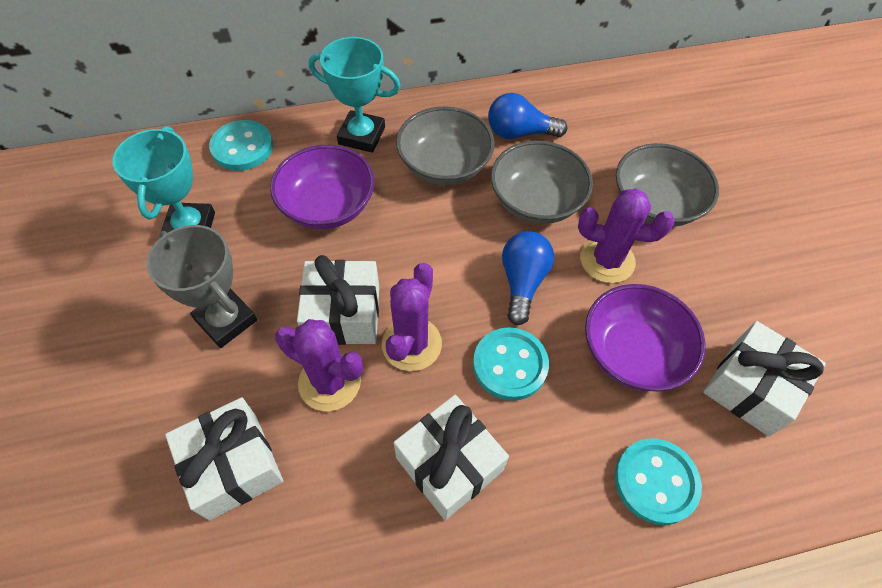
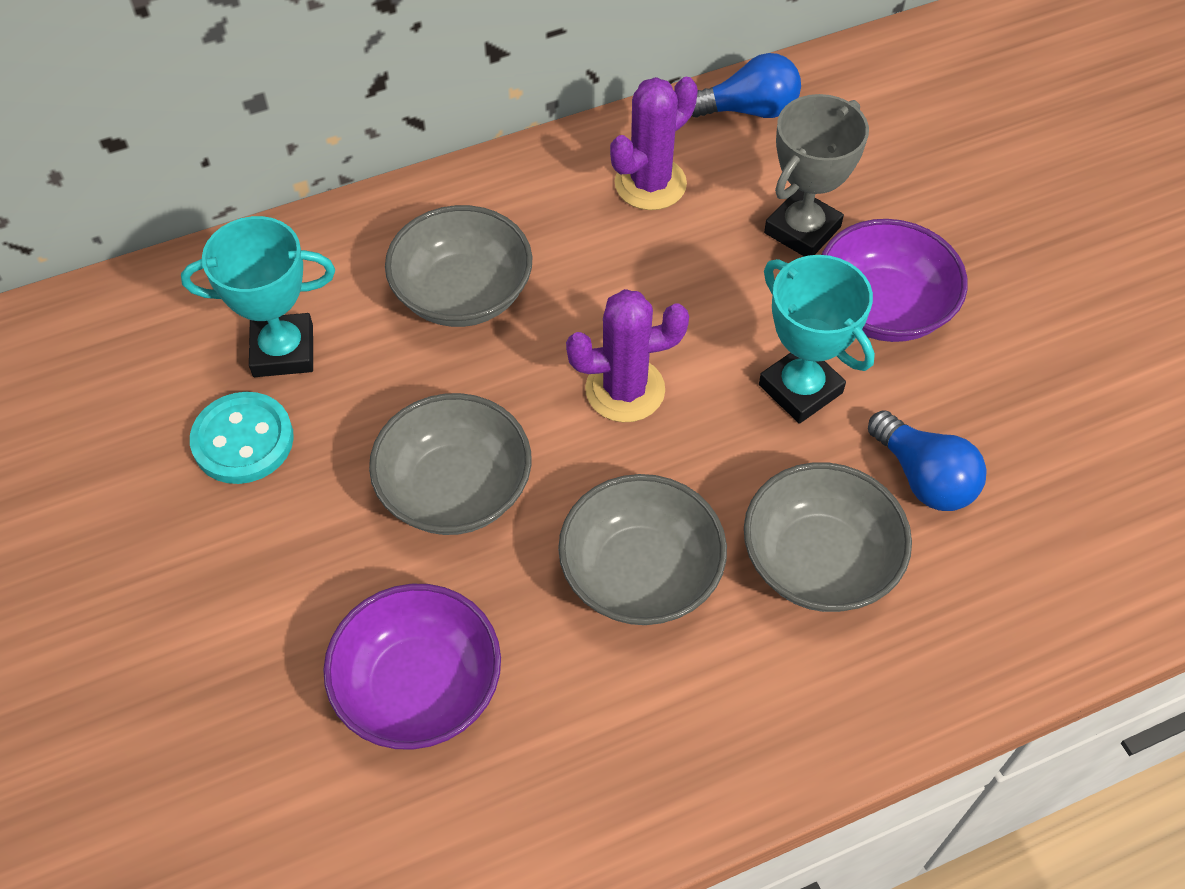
grey bowl: 3 -> 4
purple cactus: 3 -> 2
turquoise button: 3 -> 1
white gift: 4 -> 0

